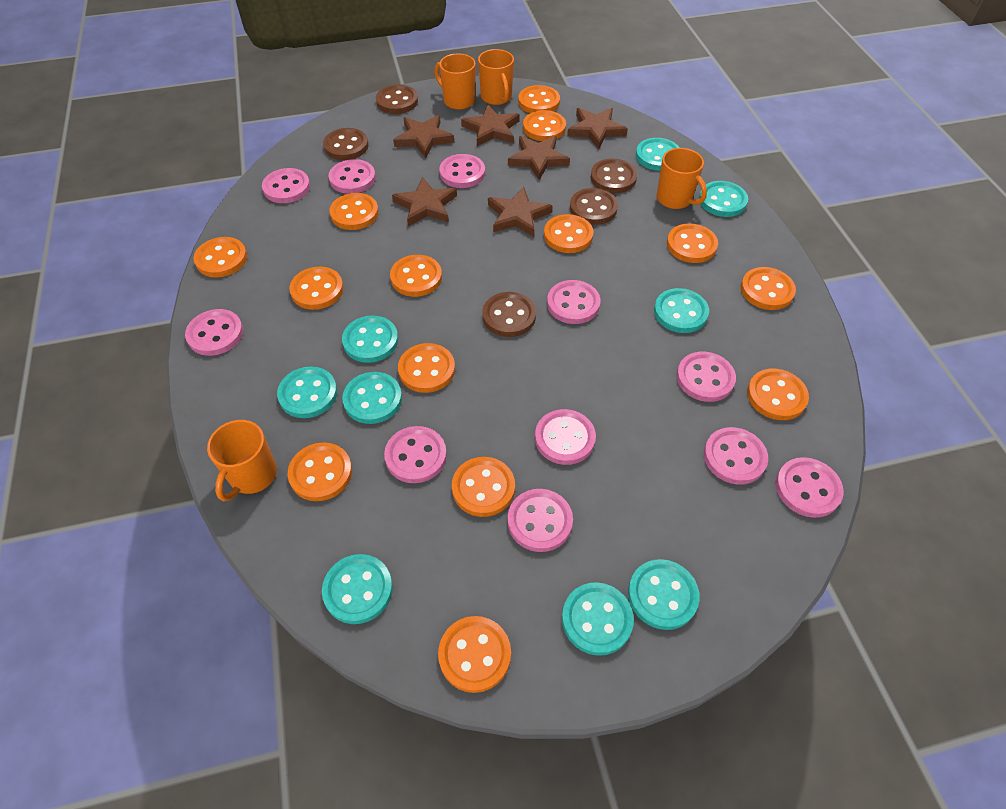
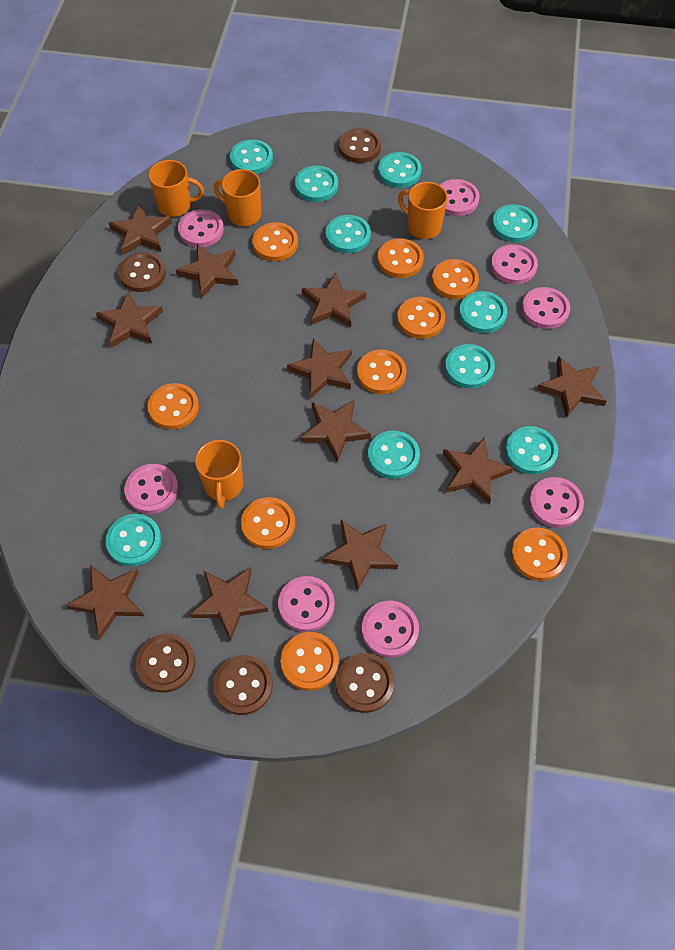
brown star: 6 -> 11
orange button: 14 -> 9
pink button: 11 -> 8
turquoise button: 9 -> 10

